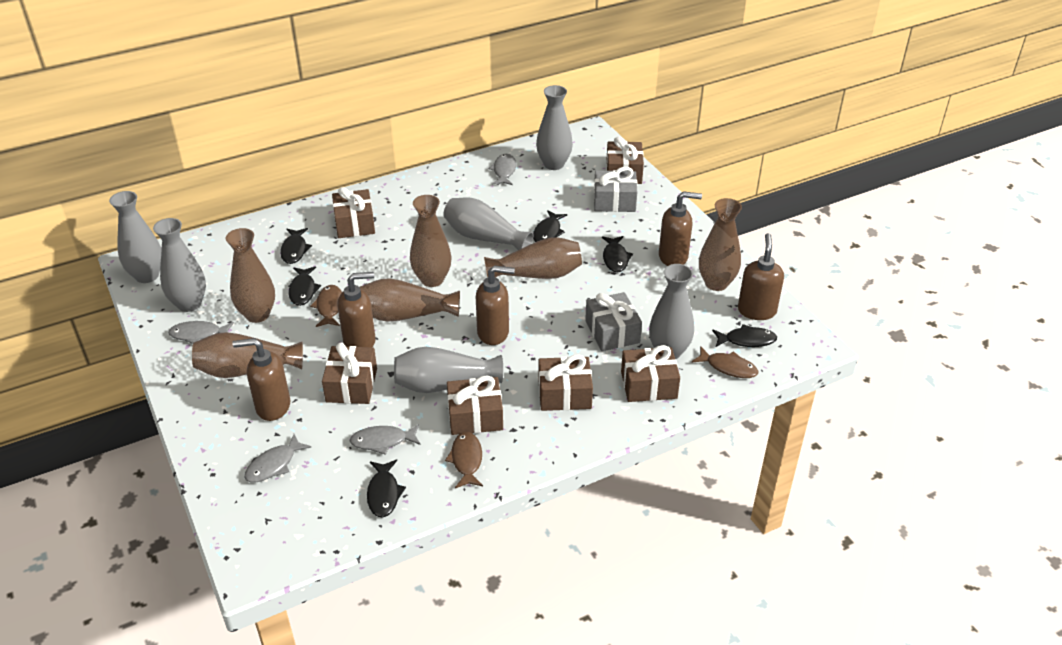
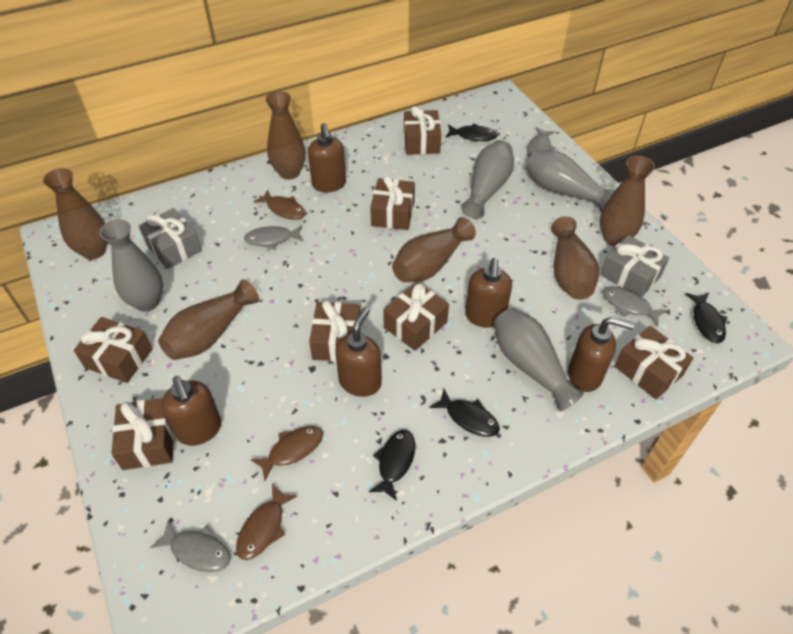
black fish: 6 -> 4
brown gift: 6 -> 7
grey vase: 6 -> 4

